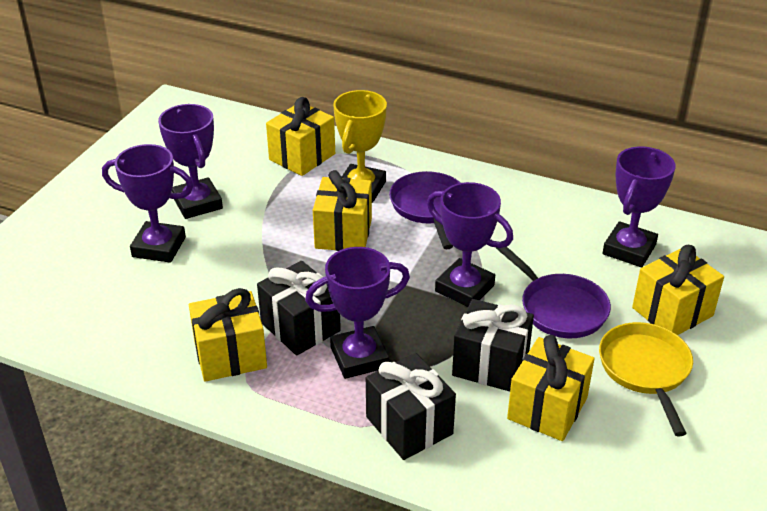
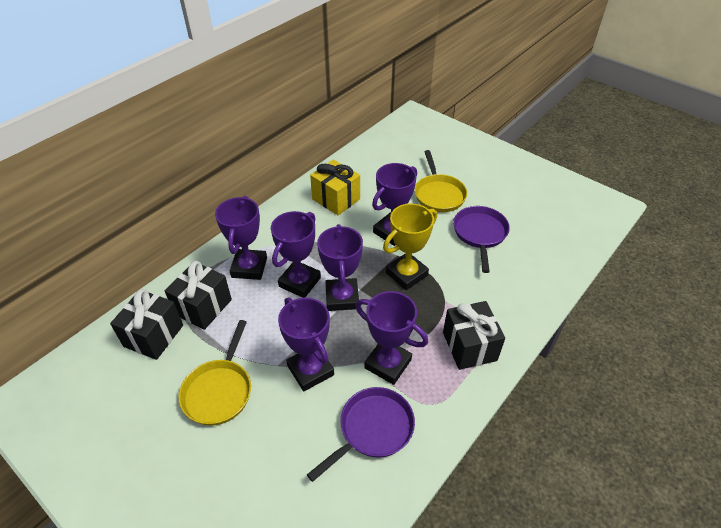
purple trophy: 5 -> 6
yellow gift: 5 -> 1
yellow pan: 1 -> 2

